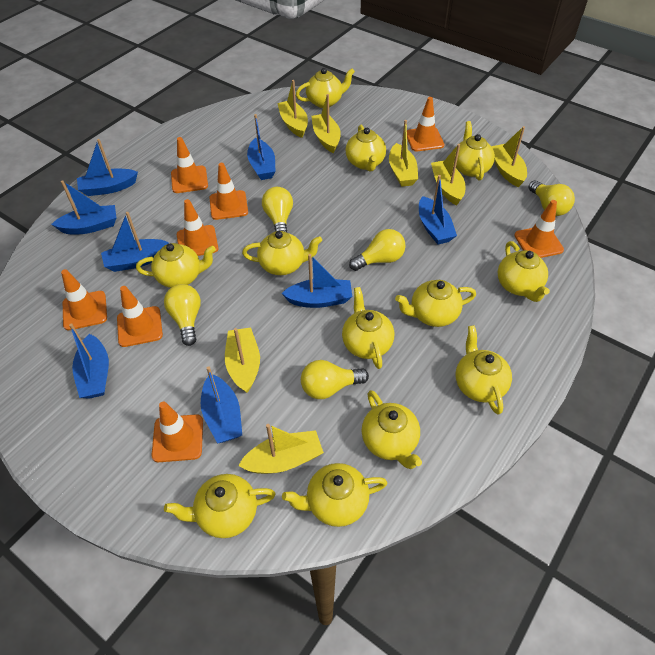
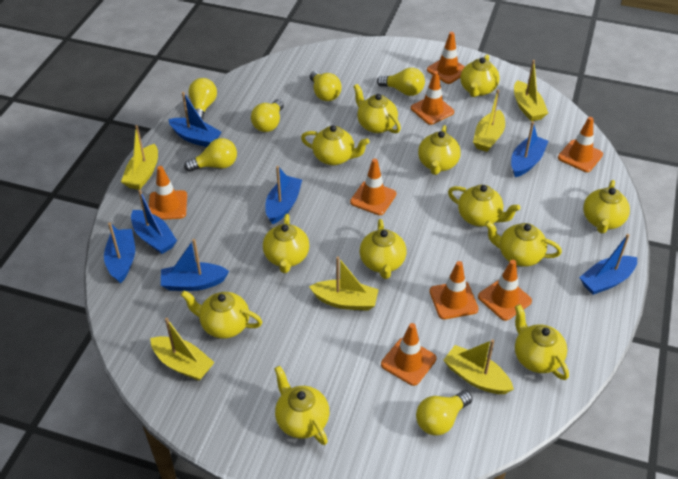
blue boat: 8 -> 7
yellow boat: 7 -> 6
yellow light bulb: 5 -> 6

